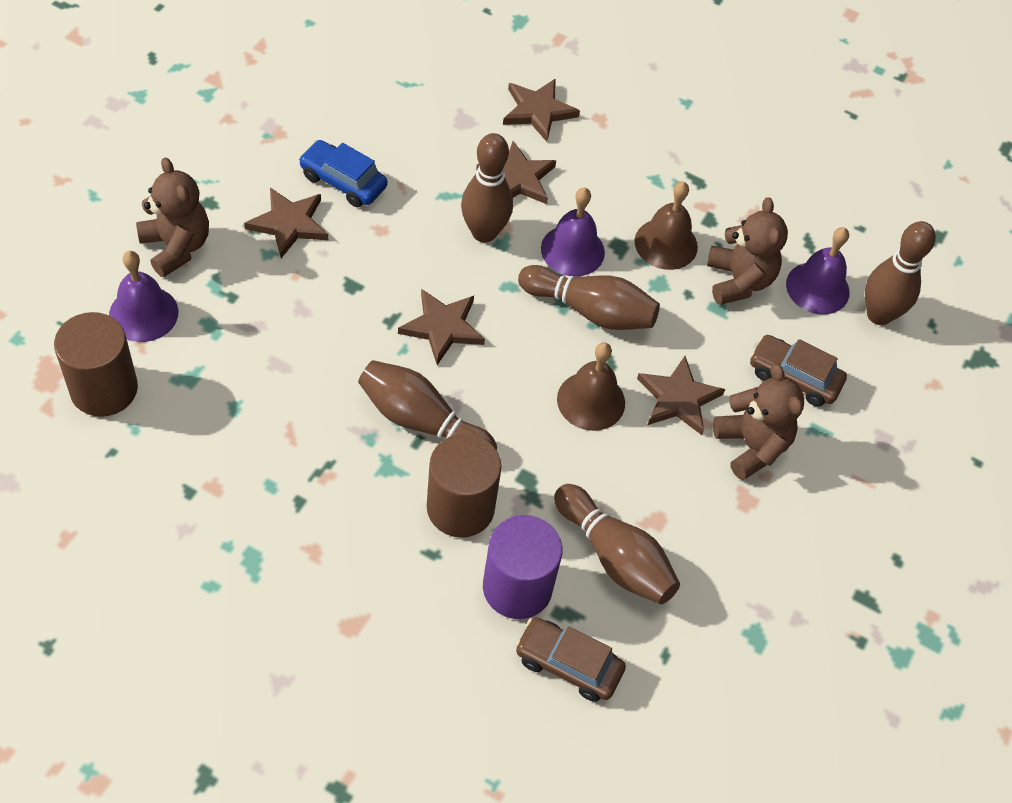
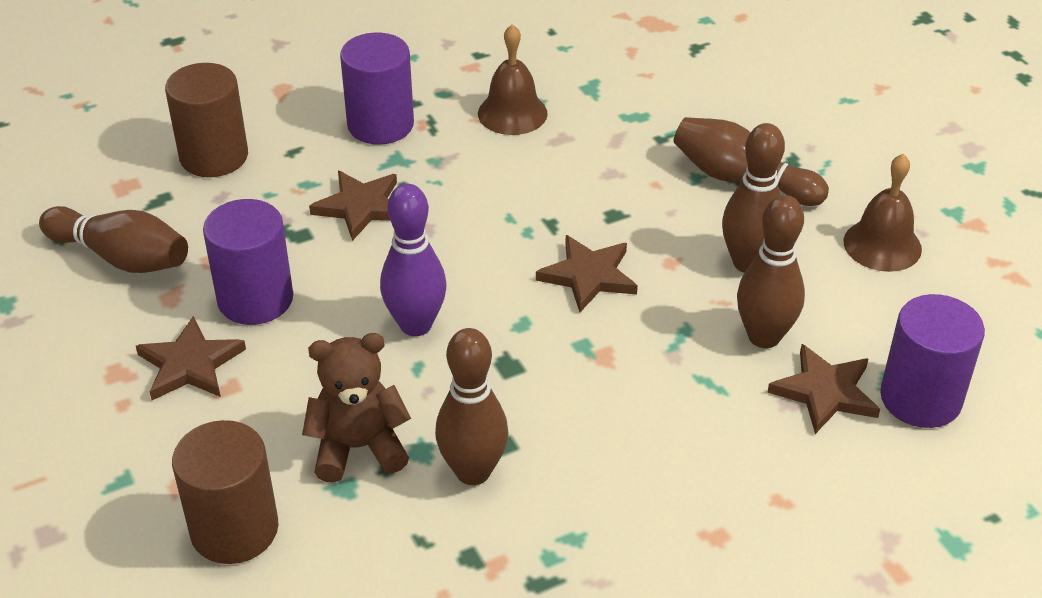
blue car: 1 -> 0
brown car: 2 -> 0
brown star: 5 -> 4
brown teddy bear: 3 -> 1
purple bell: 3 -> 0
purple bowling pin: 0 -> 1
purple cylinder: 1 -> 3

